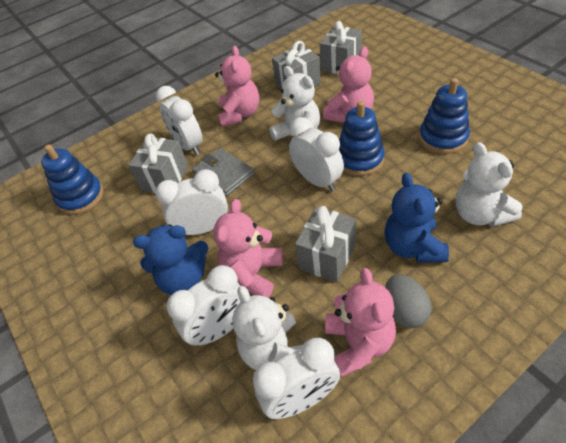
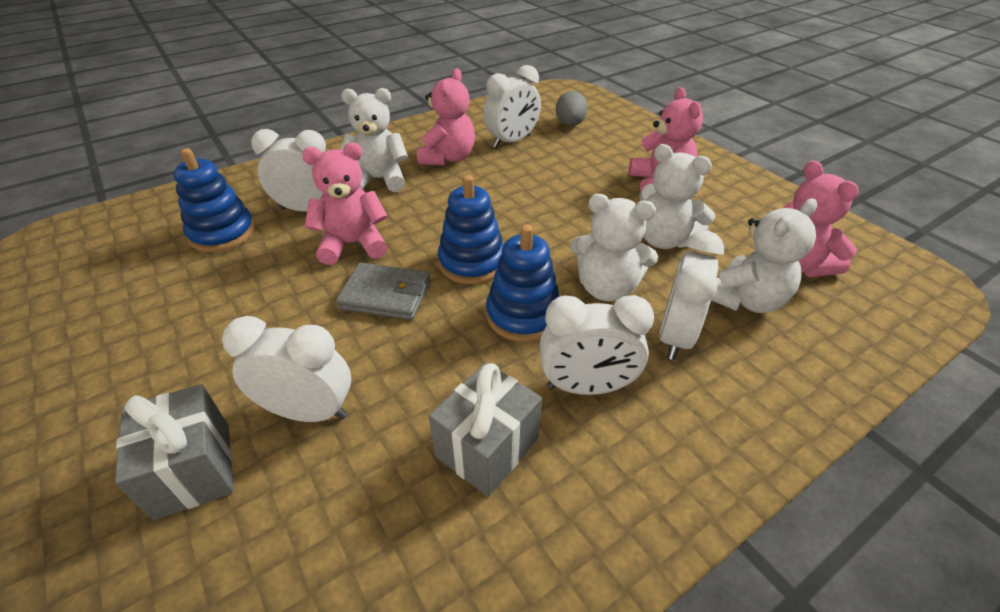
blue teddy bear: 2 -> 0
grey gift: 4 -> 2
white teddy bear: 3 -> 4

